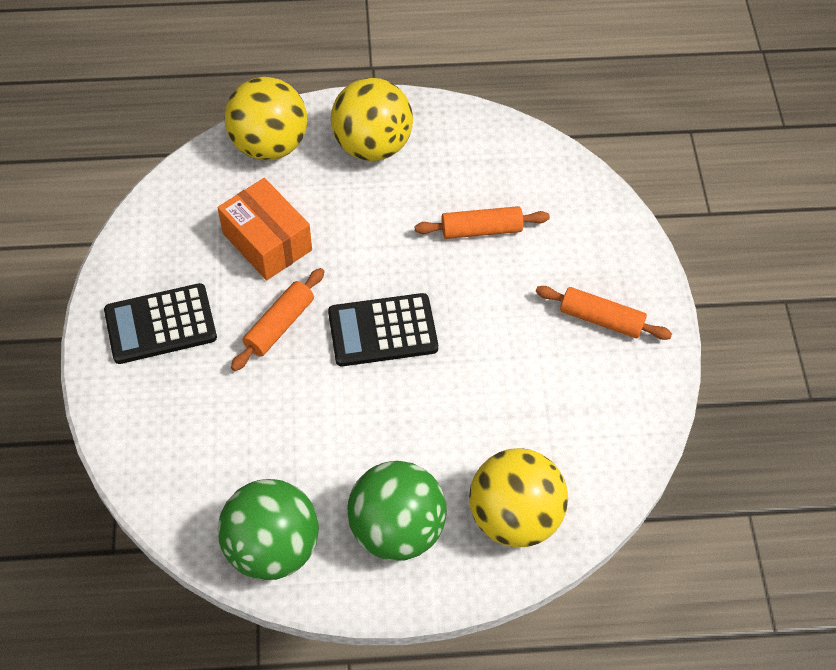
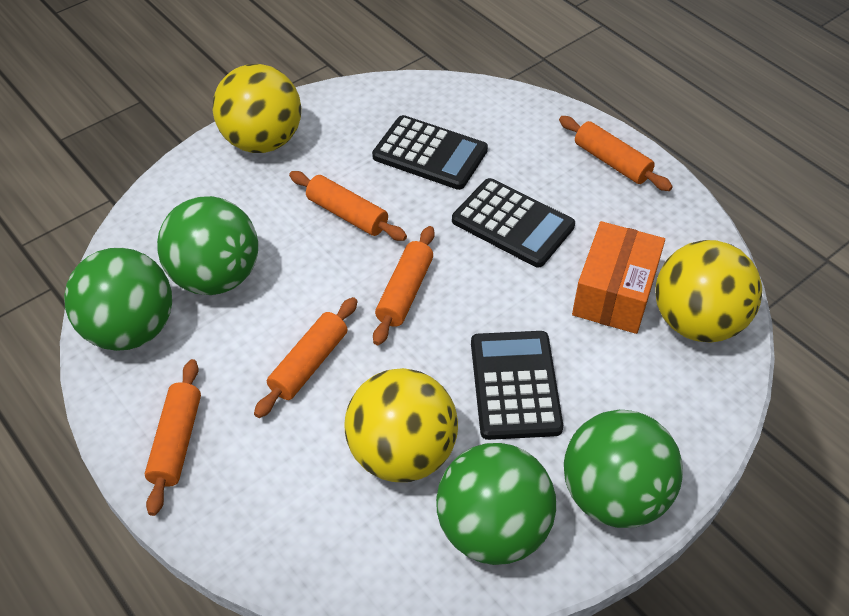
black calculator: 2 -> 3
green ball: 2 -> 4
orange rolling pin: 3 -> 5

